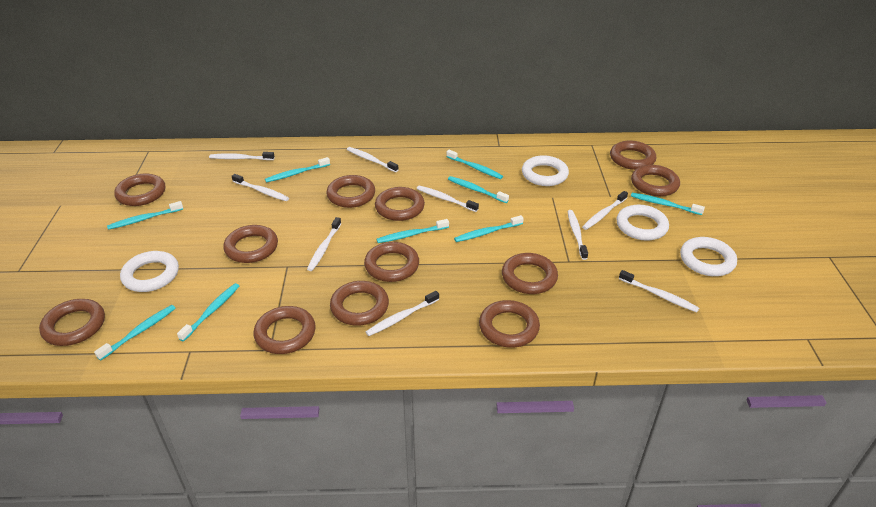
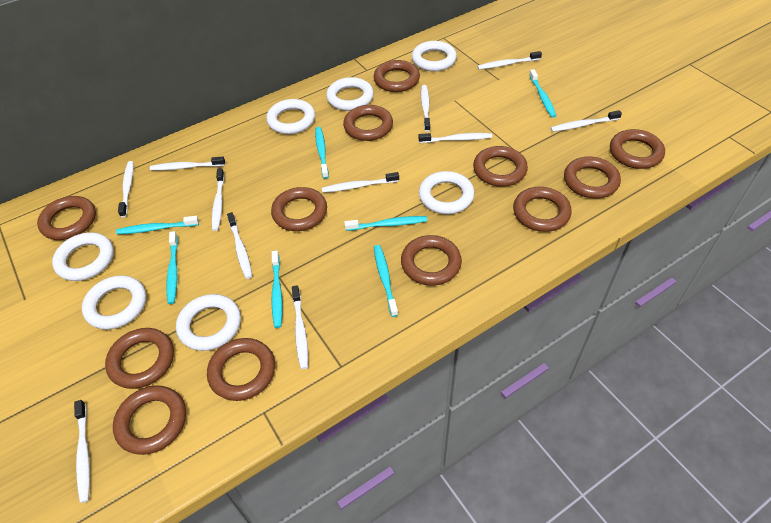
turquoise toothbrush: 9 -> 7
white ring: 4 -> 7
white toothbrush: 9 -> 11

